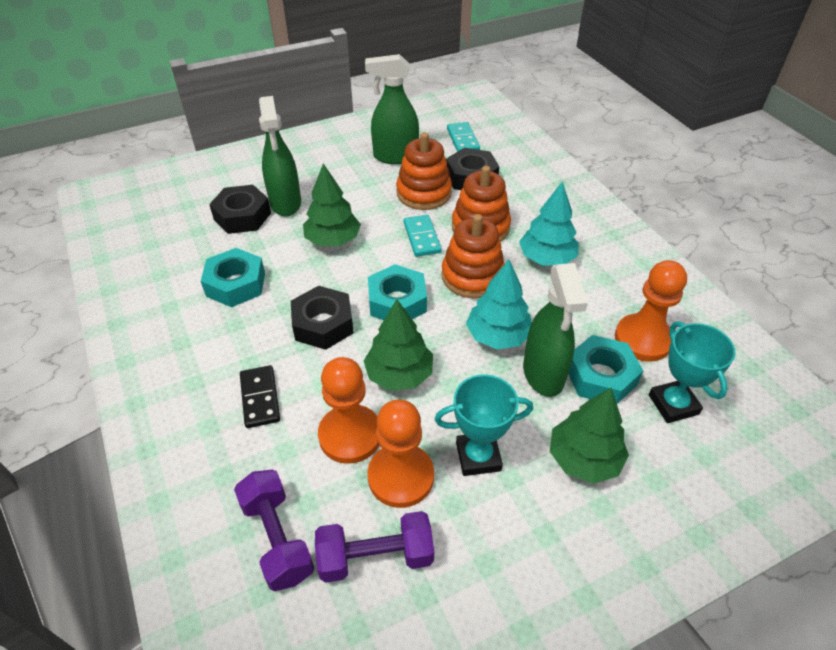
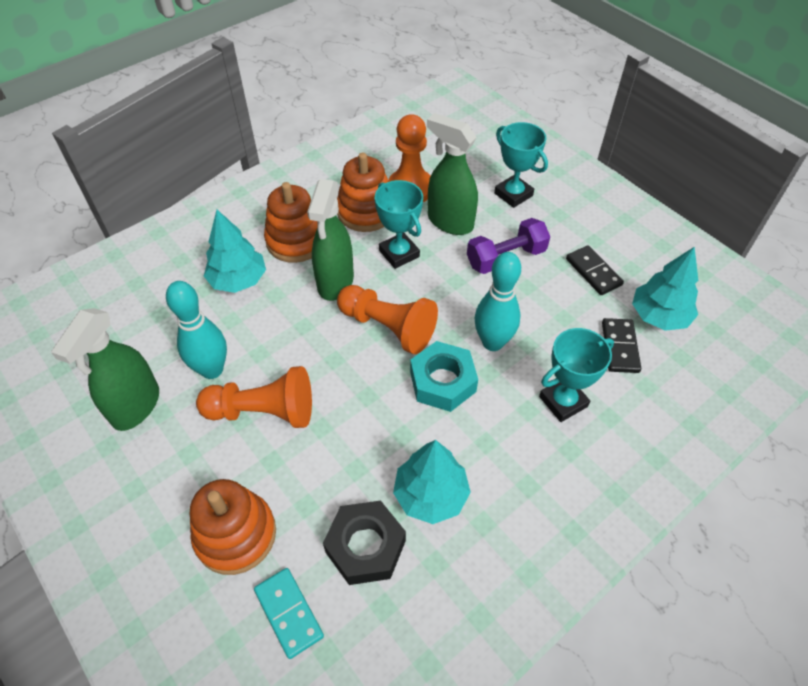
black domino: 1 -> 2
black nut: 3 -> 1
green tree: 3 -> 0
purple dumbbell: 2 -> 1
turquoise bowling pin: 0 -> 2
turquoise domino: 2 -> 1
turquoise nut: 3 -> 1
turquoise tree: 2 -> 3
turquoise trophy: 2 -> 3

